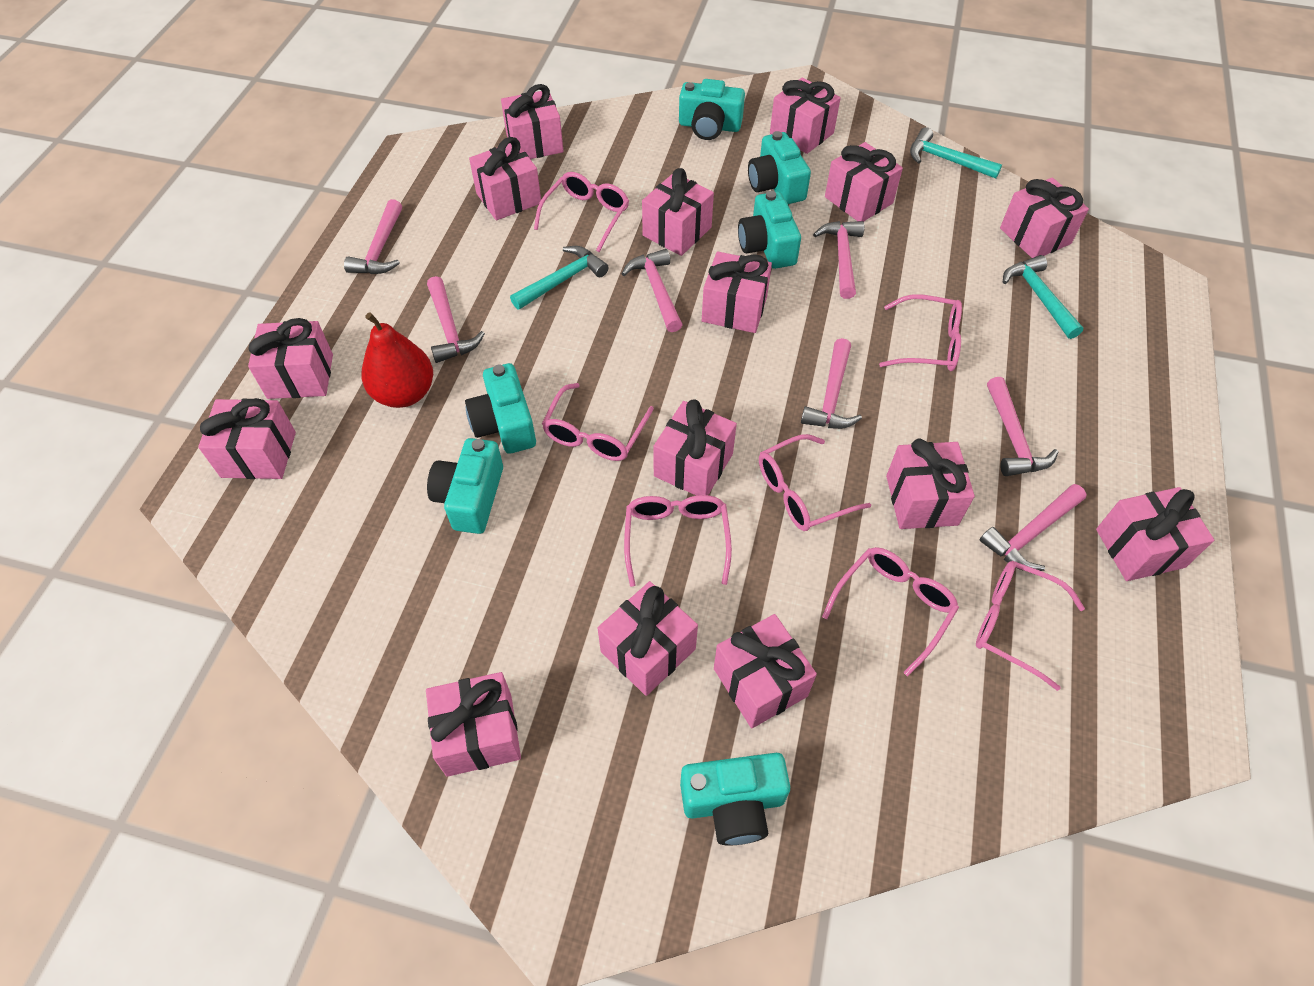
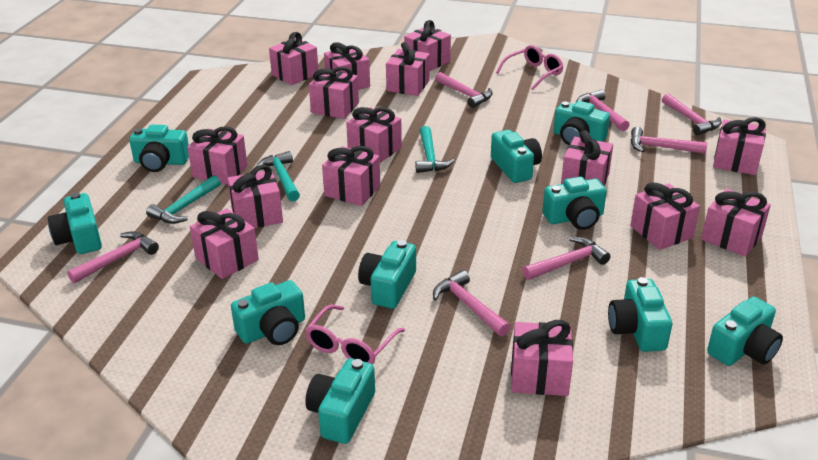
pink glasses: 7 -> 2
red pear: 1 -> 0
turquoise camera: 6 -> 10

